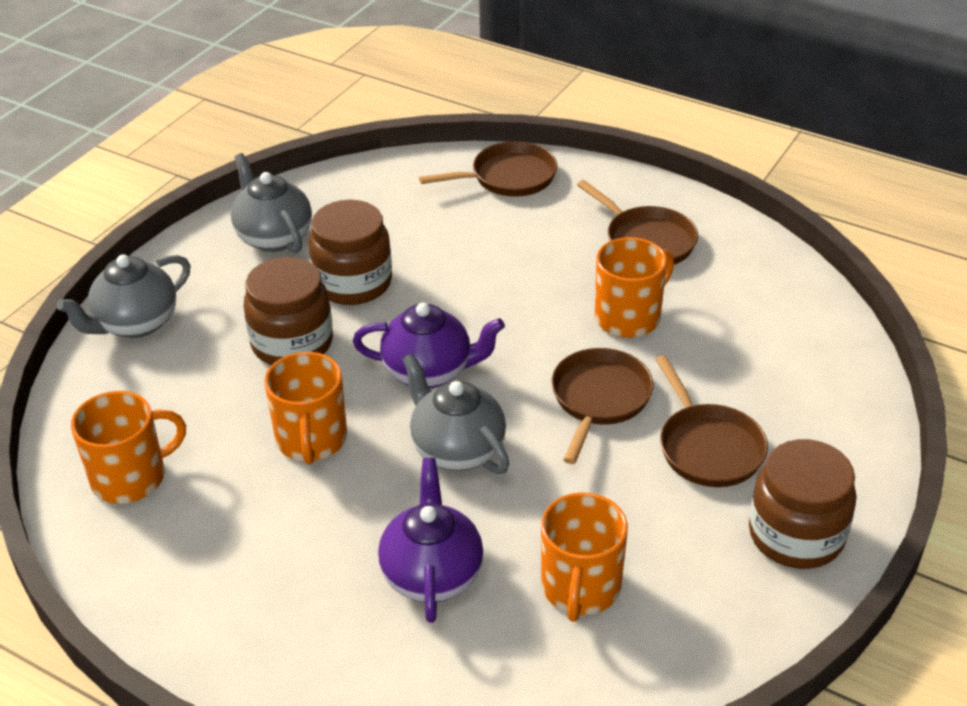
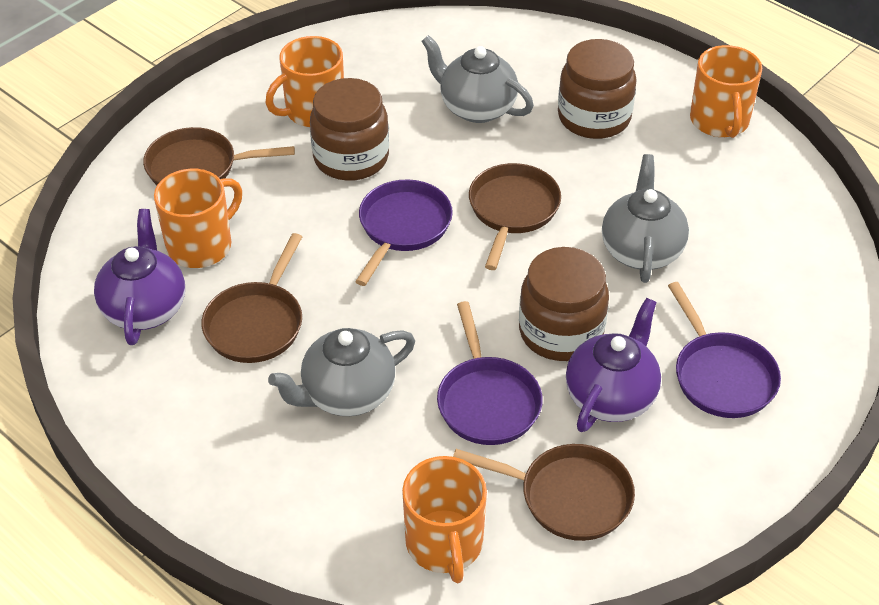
purple pan: 0 -> 3

